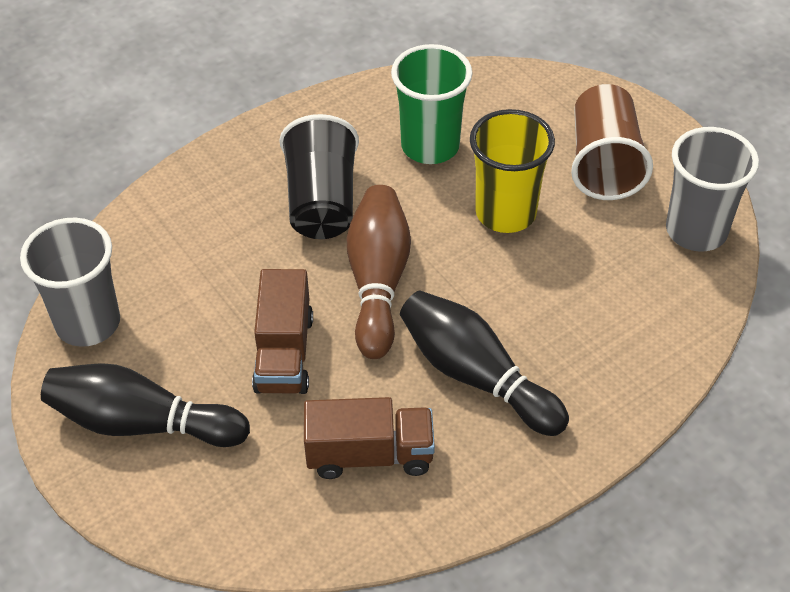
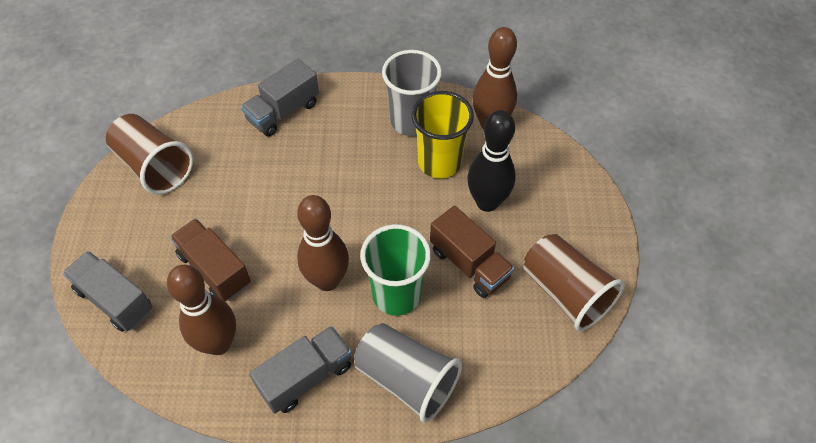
black bowling pin: 2 -> 1
black cup: 1 -> 0
brown bowling pin: 1 -> 3
brown cup: 1 -> 2
grey truck: 0 -> 3

